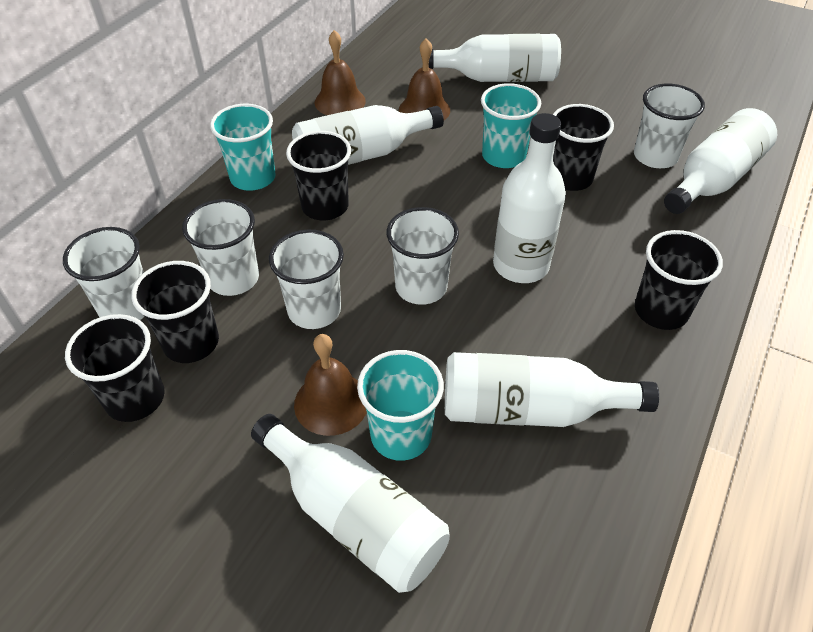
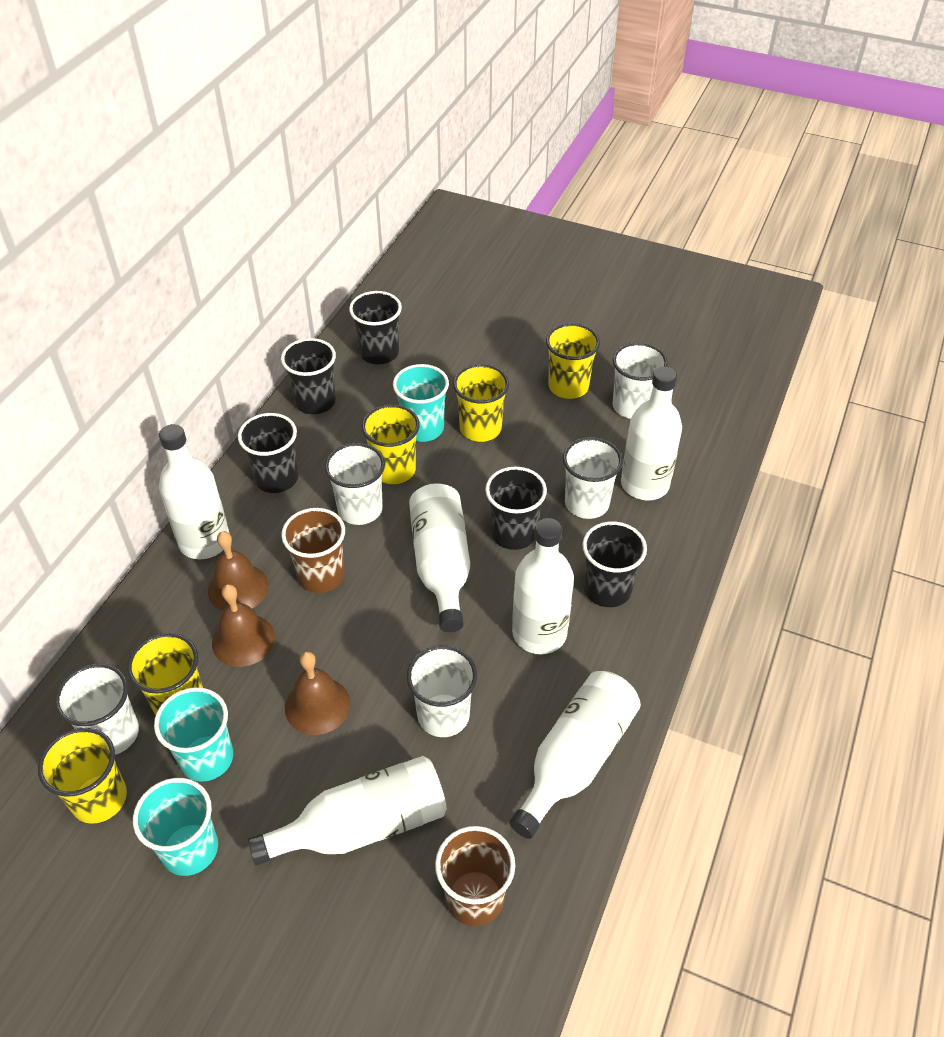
brown cup: 0 -> 2
yellow cup: 0 -> 5

